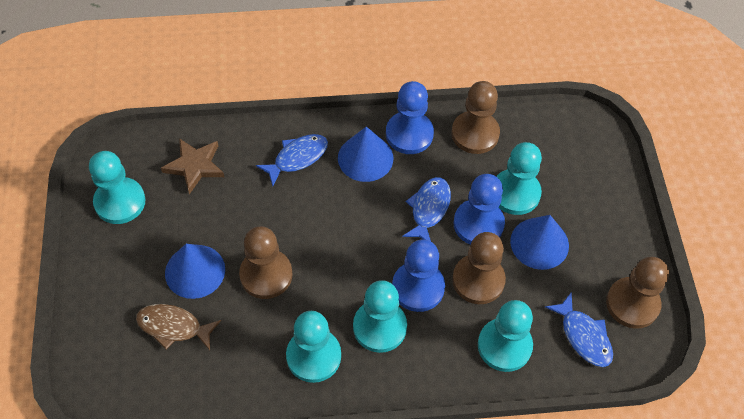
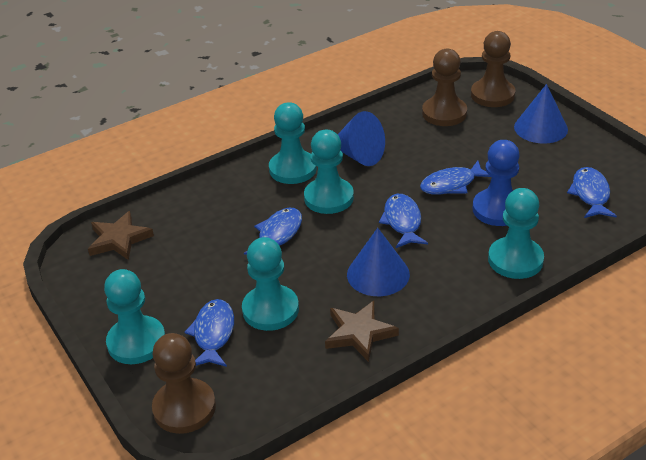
blue fish: 3 -> 5
blue pawn: 3 -> 1
brown fish: 1 -> 0
brown pawn: 4 -> 3
brown star: 1 -> 2

